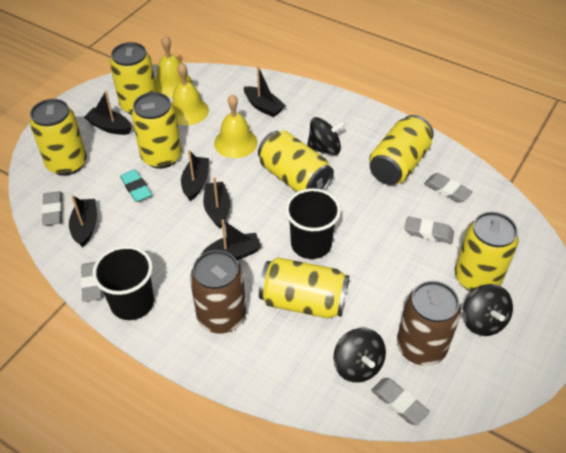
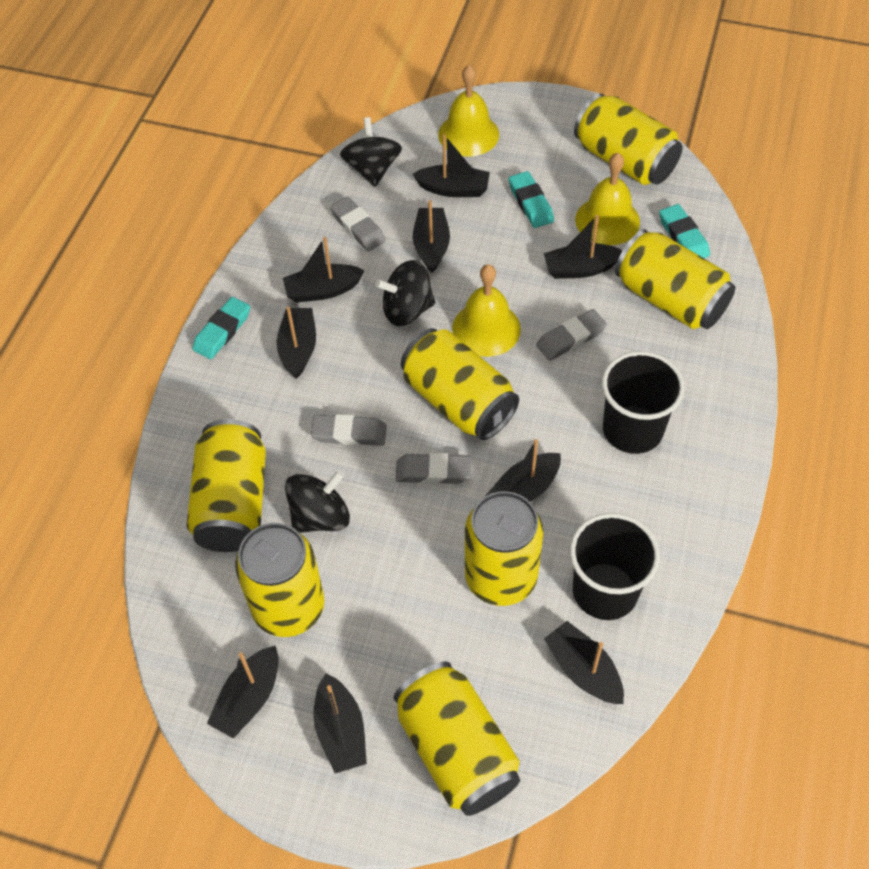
black boat: 6 -> 9
brown can: 2 -> 0
grey eraser: 5 -> 4
turquoise eraser: 1 -> 3

